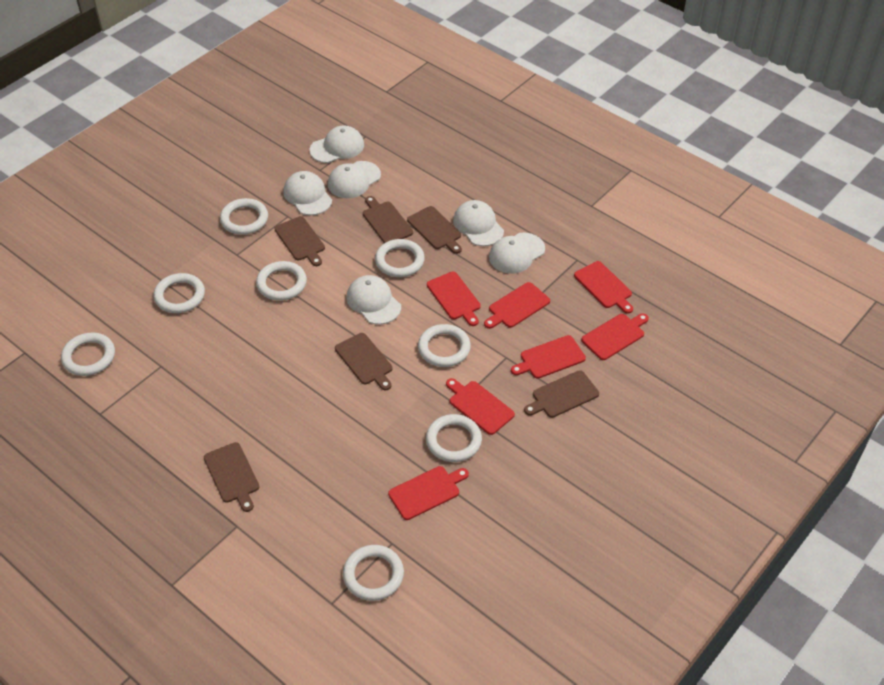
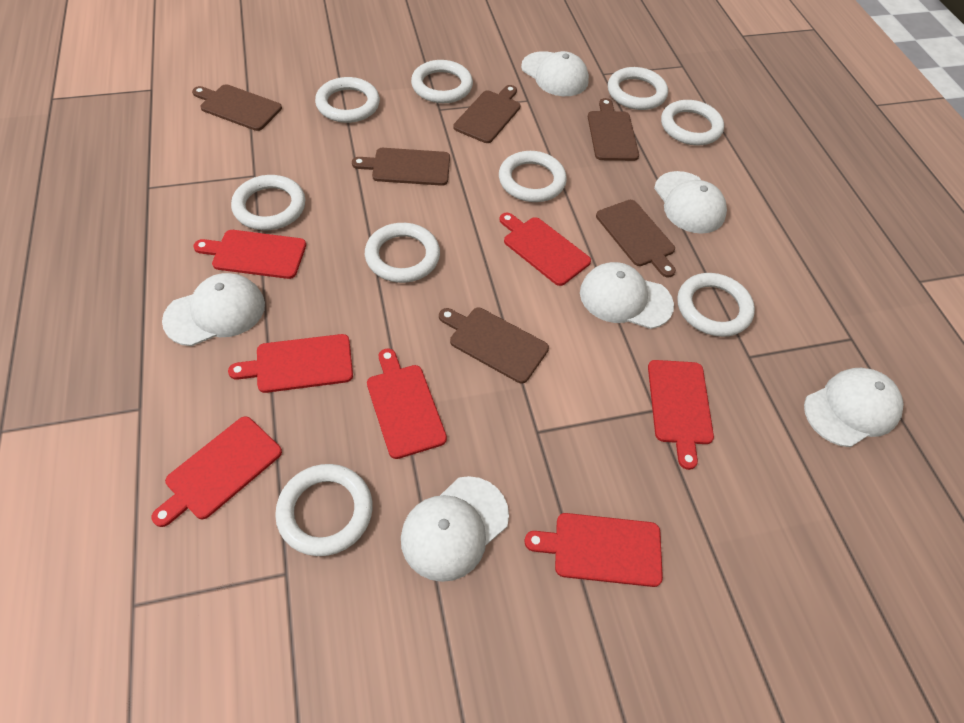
white ring: 8 -> 9

